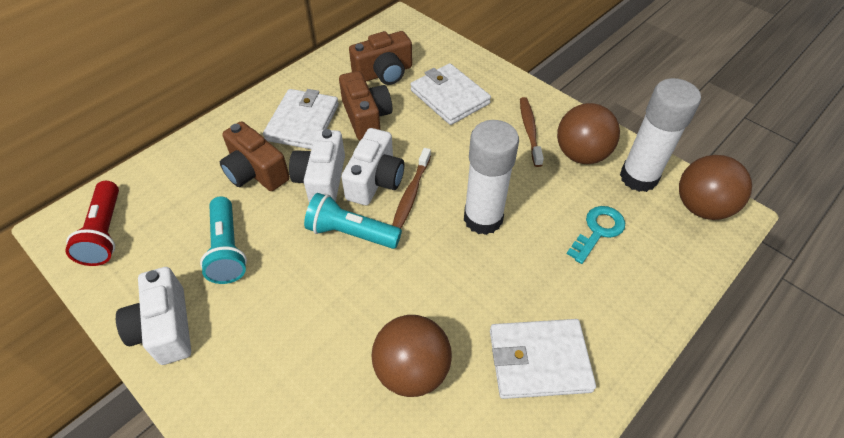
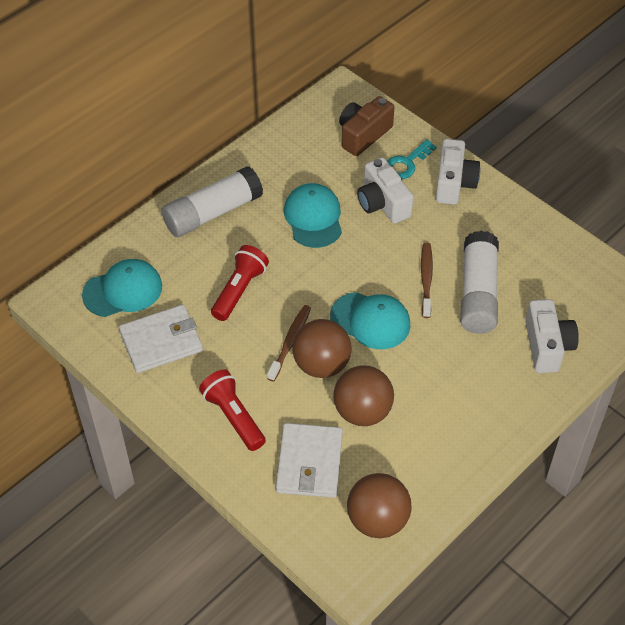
brown camera: 3 -> 1
red flashlight: 1 -> 2
turquoise cap: 0 -> 3
turquoise flashlight: 2 -> 0
white wallet: 3 -> 2

